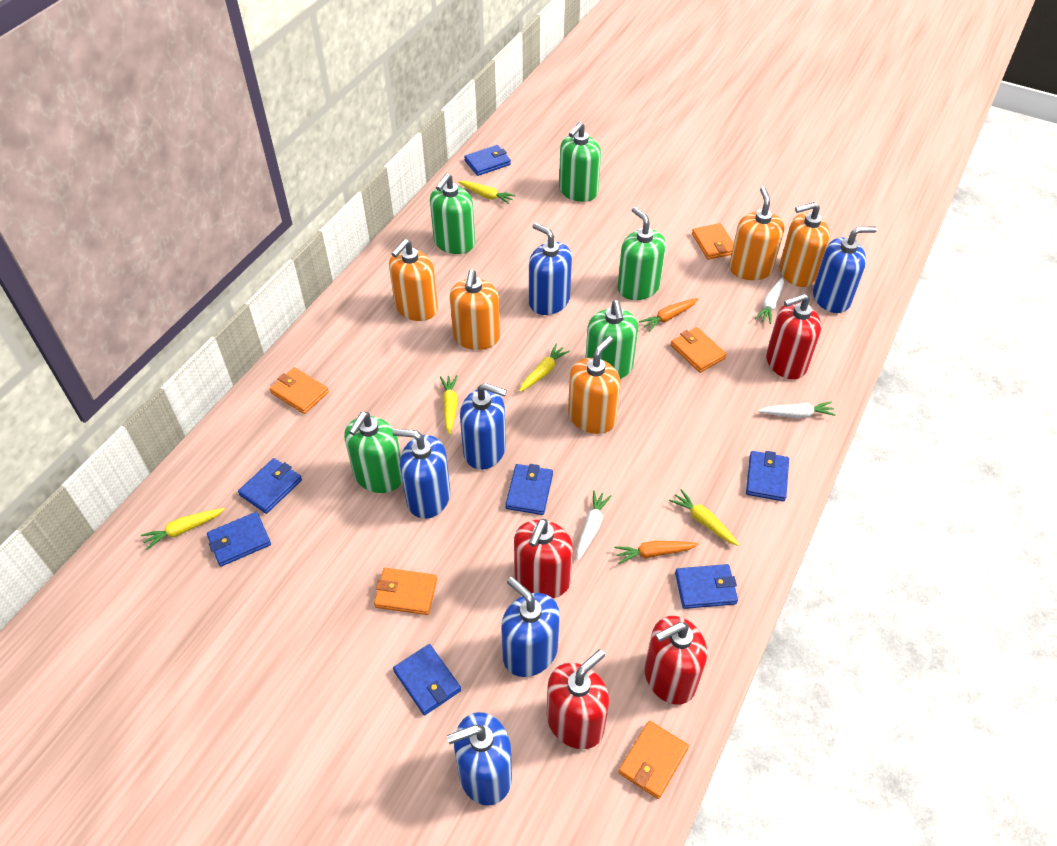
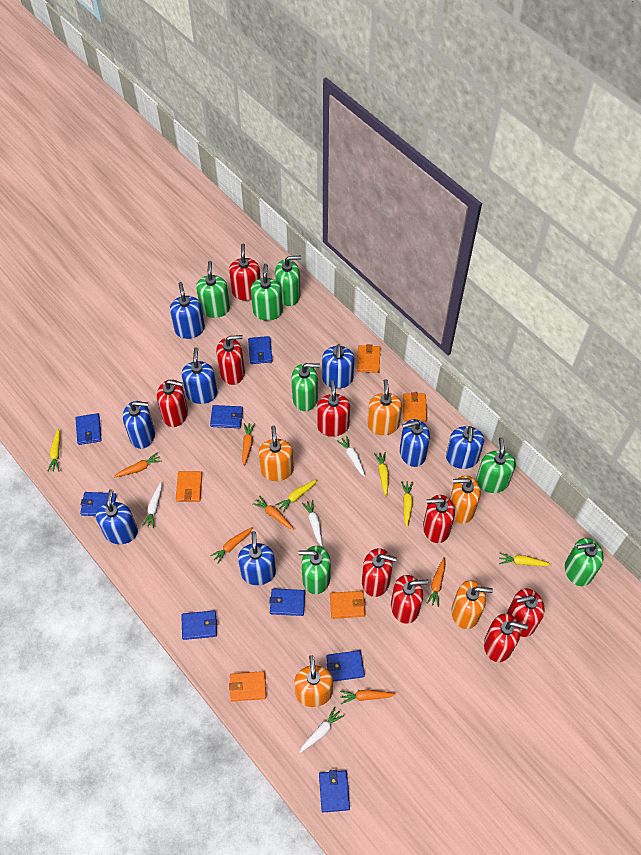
blue soap dispenser: 6 -> 8
blue wallet: 7 -> 8
green soap dispenser: 5 -> 7
orange carrot: 2 -> 6
red soap dispenser: 4 -> 9
white carrot: 3 -> 4

